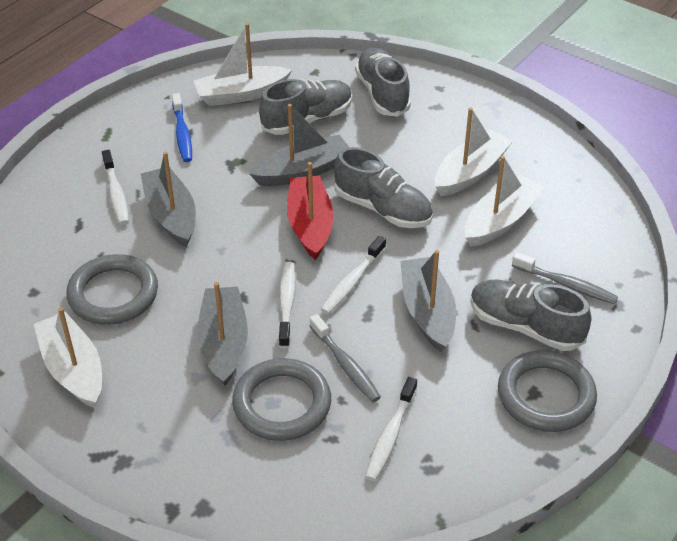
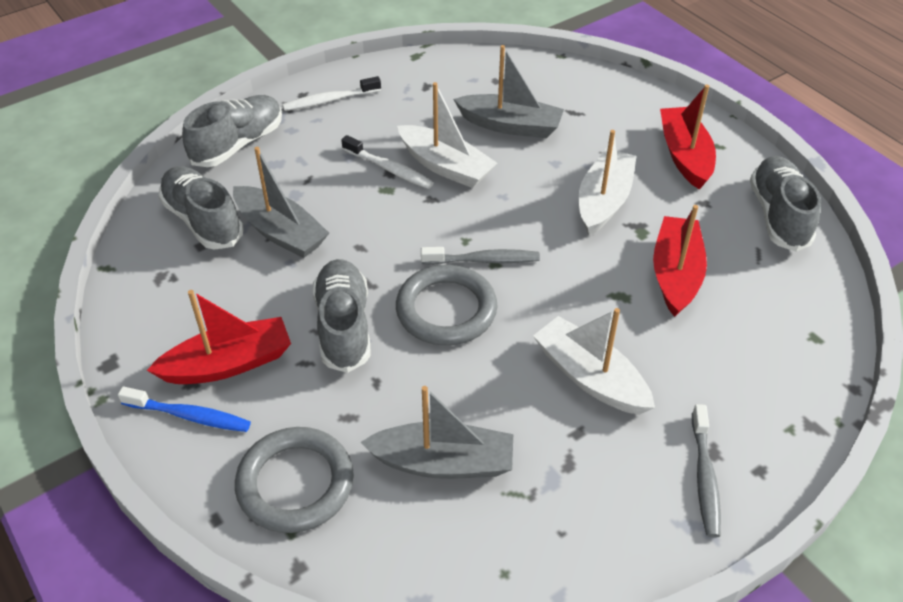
grey boat: 4 -> 3
grey ring: 3 -> 2
red boat: 1 -> 3
white boat: 4 -> 3
white toothbrush: 4 -> 2

